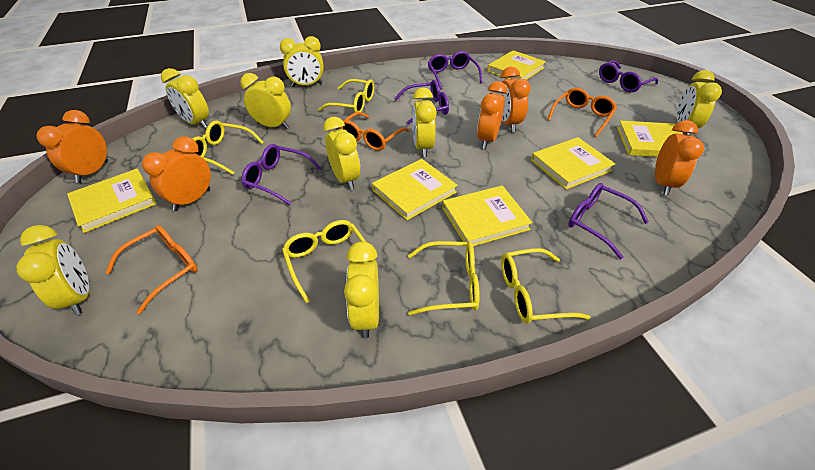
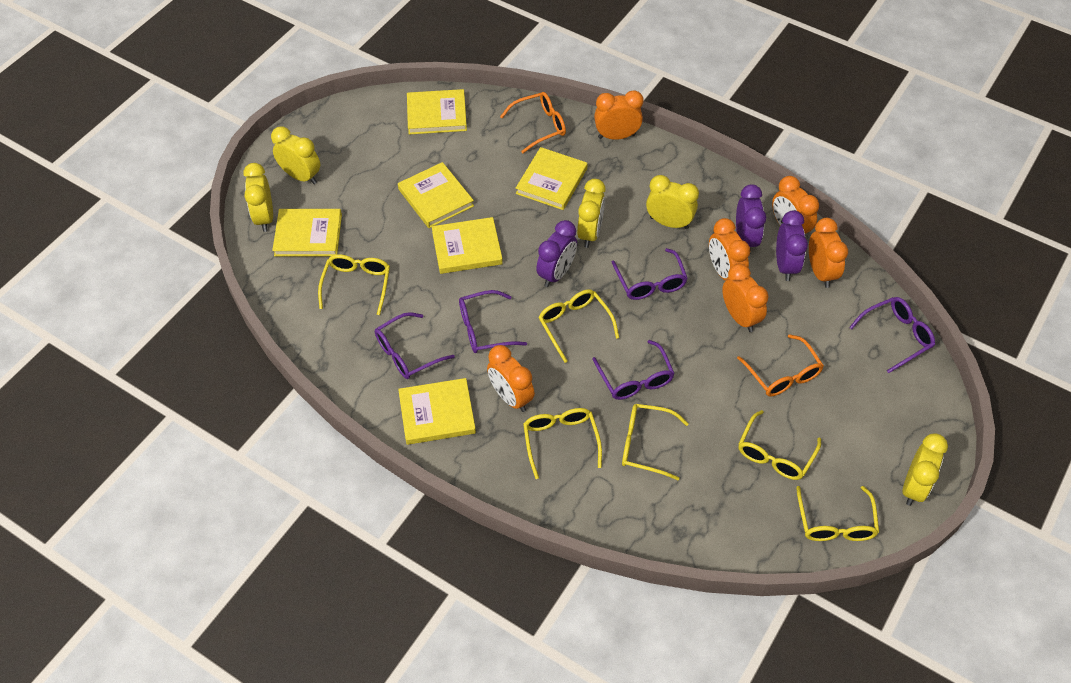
orange clock: 5 -> 6
orange glasses: 3 -> 2
purple clock: 0 -> 3
yellow clock: 8 -> 5
yellow glasses: 5 -> 6

